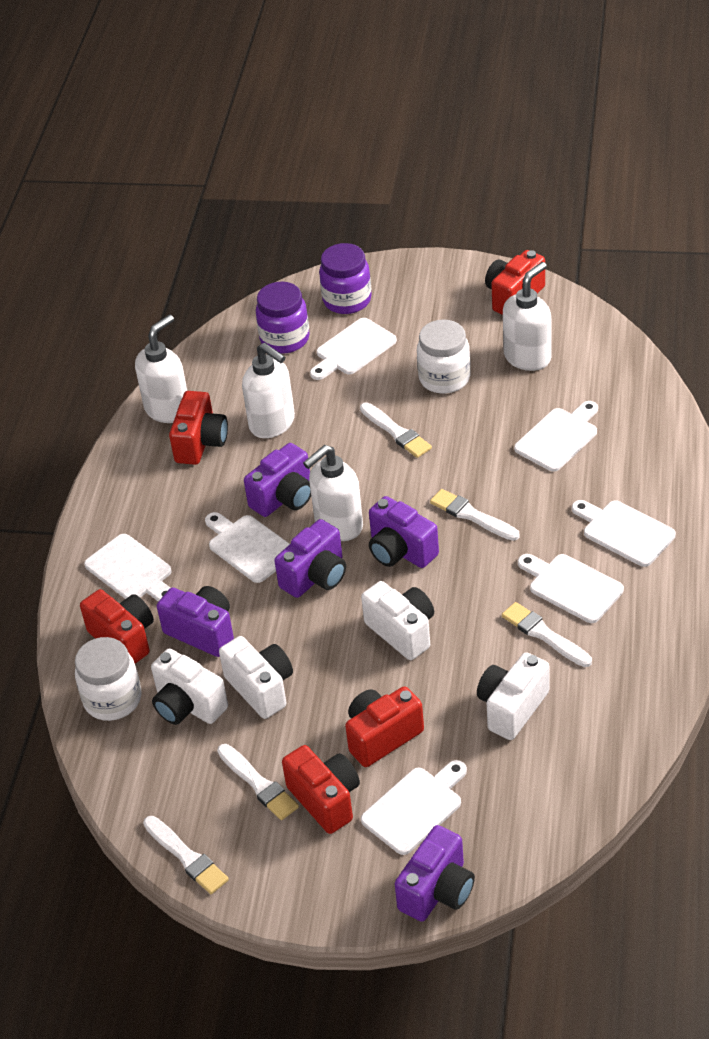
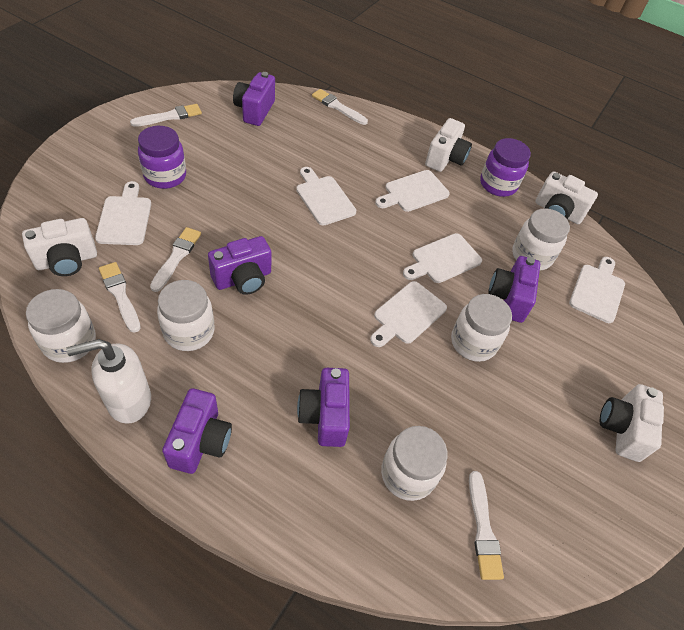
red camera: 5 -> 0
white cutting board: 7 -> 6
white jar: 2 -> 5
white soap dispenser: 4 -> 1

